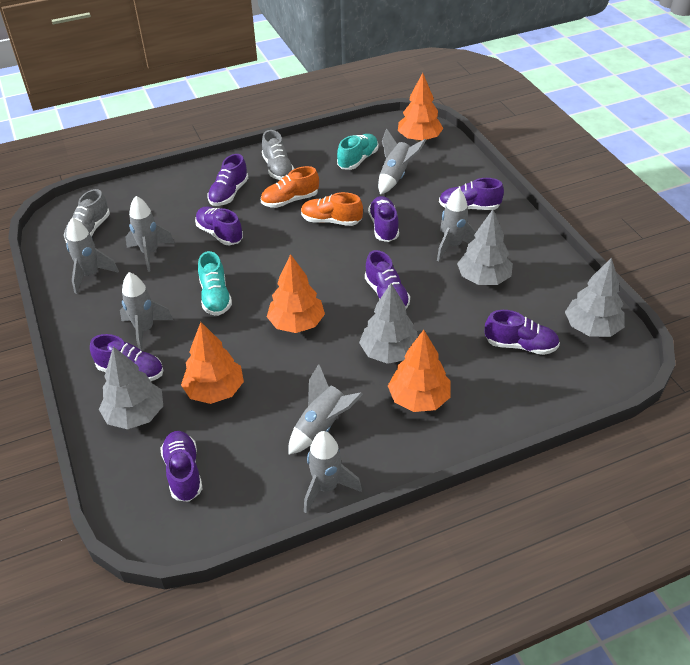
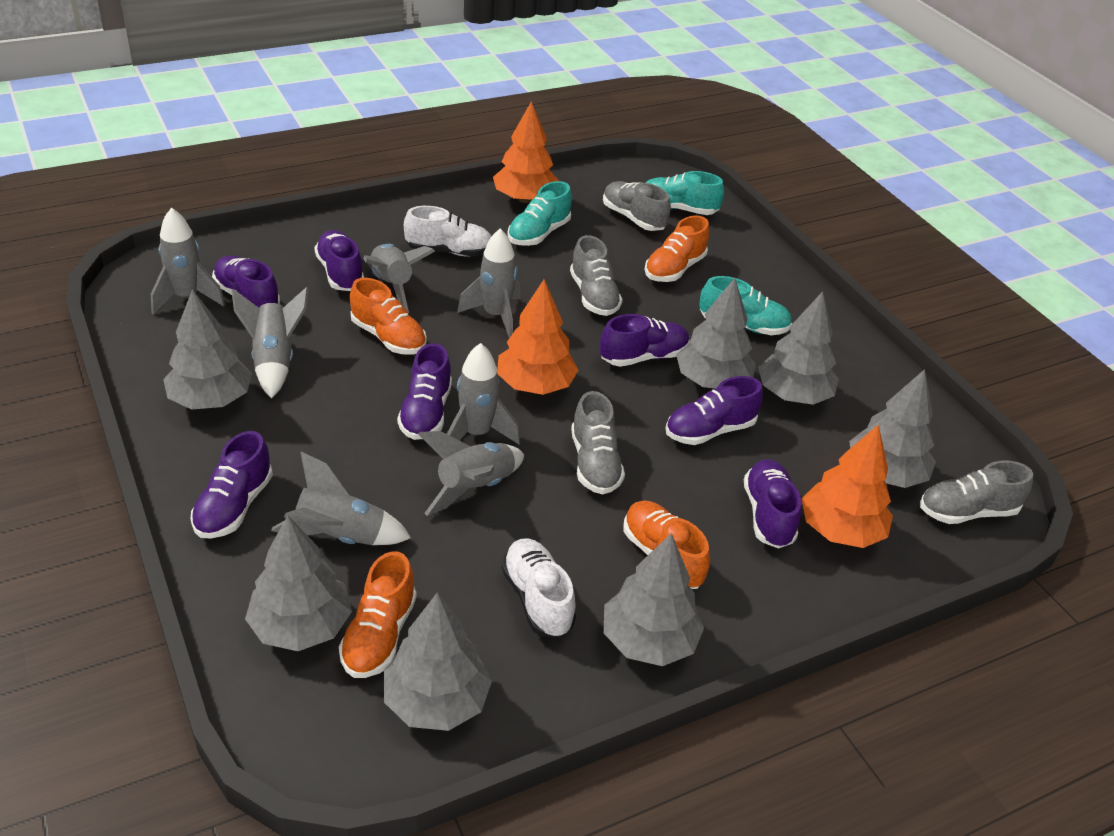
grey shoe: 2 -> 4
grey tree: 4 -> 7
orange shoe: 2 -> 4
orange tree: 4 -> 3
purple shoe: 8 -> 7
turquoise shoe: 2 -> 3
white shoe: 0 -> 2

